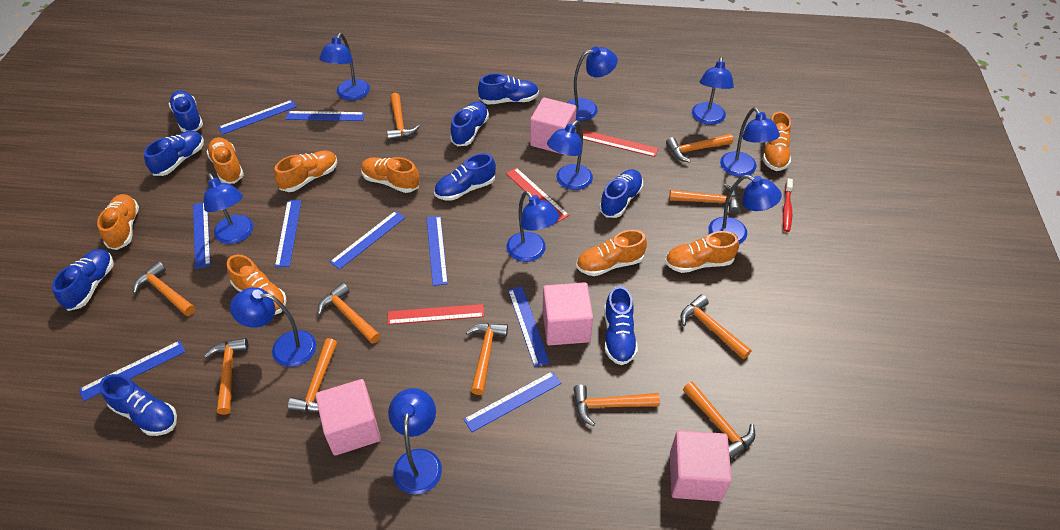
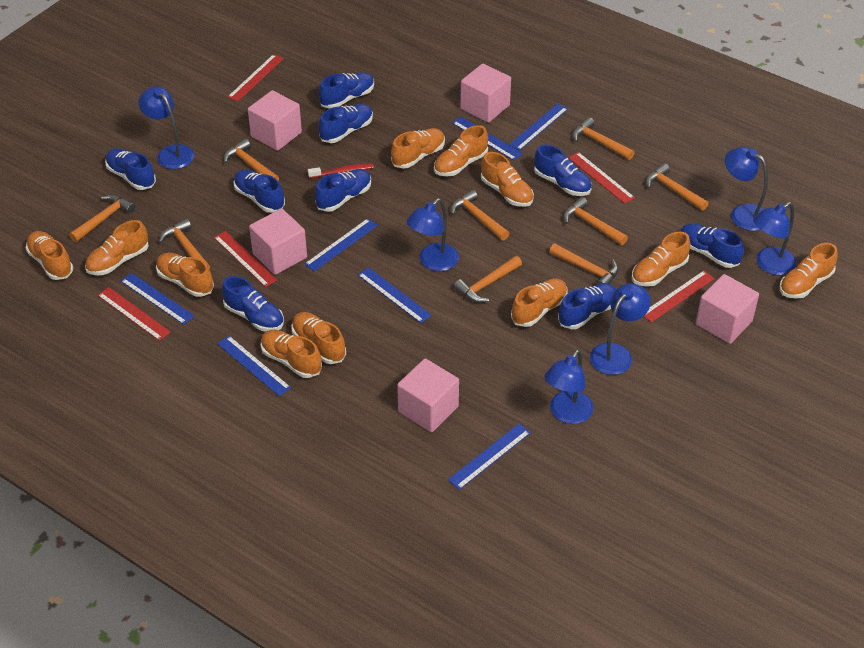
blue lamp: 10 -> 6
blue ruler: 9 -> 7
orange hammer: 11 -> 9
orange shoe: 8 -> 11
pink cube: 4 -> 5
red ruler: 3 -> 5

